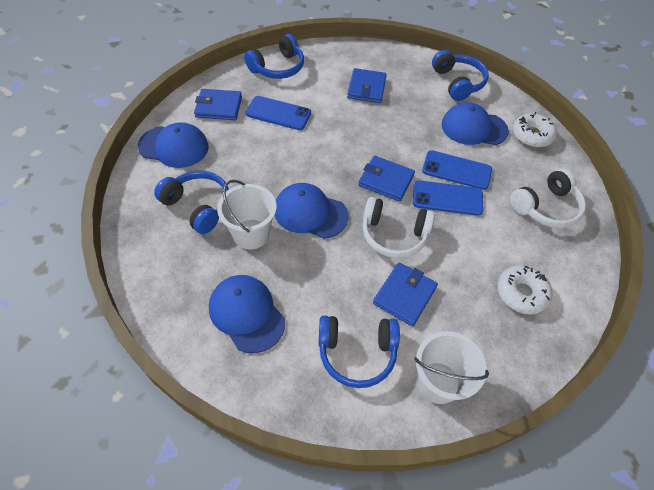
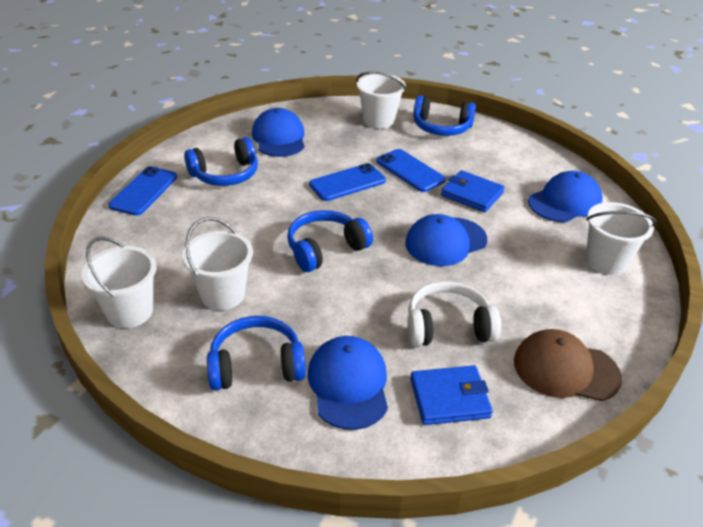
blue wallet: 4 -> 2
brown cap: 0 -> 1
white bucket: 2 -> 4
white donut: 2 -> 0
white headphones: 2 -> 1

